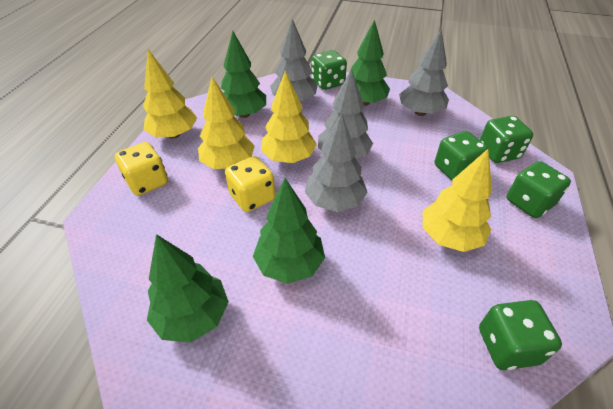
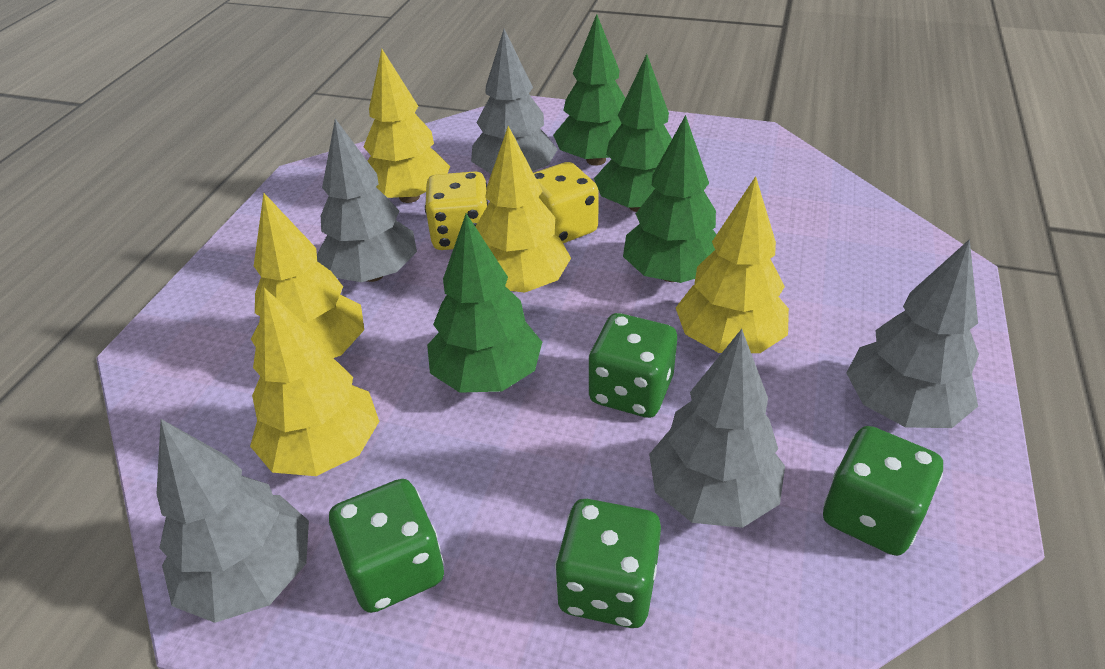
green dice: 5 -> 4
grey tree: 4 -> 5
yellow tree: 4 -> 5

